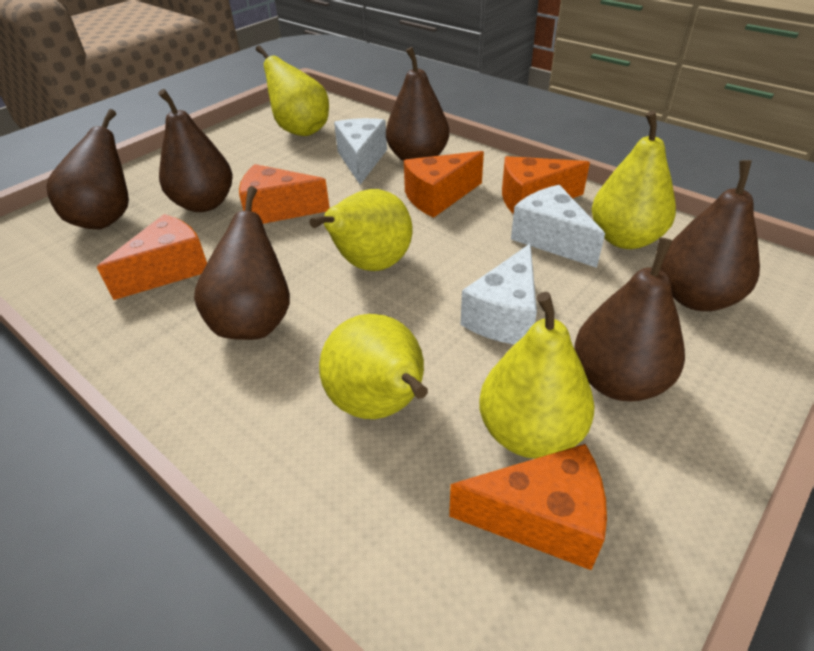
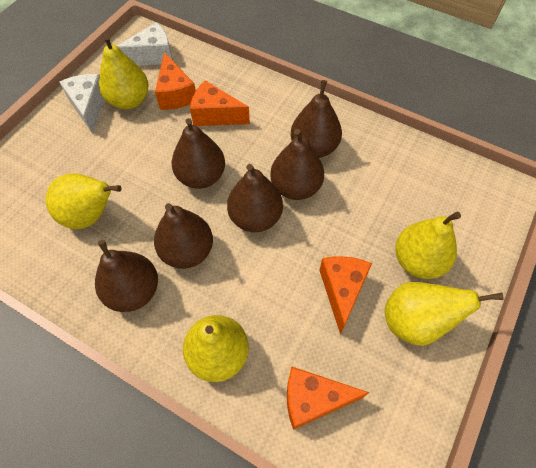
orange cheese: 5 -> 4
white cheese: 3 -> 2

